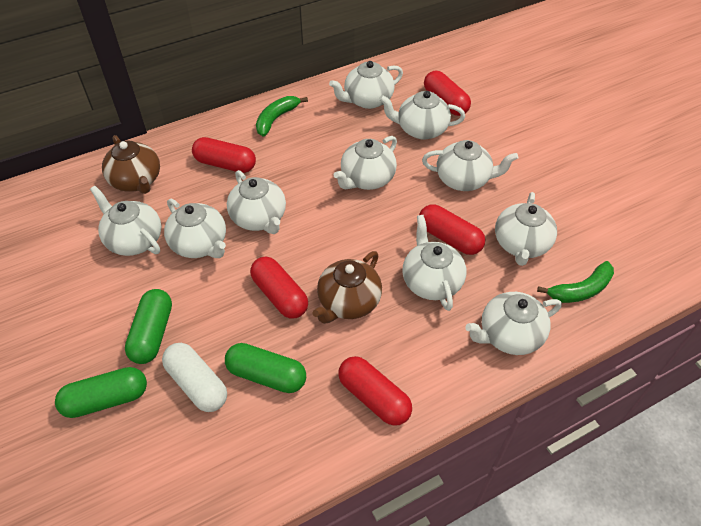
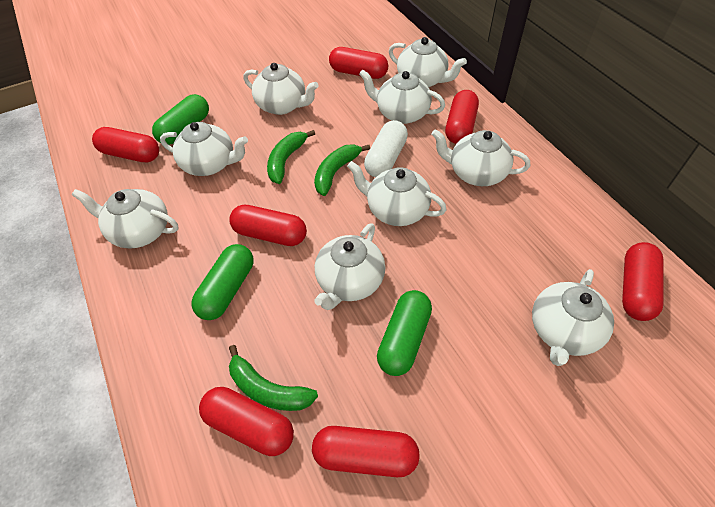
brown teapot: 2 -> 0
green banana: 2 -> 3
red capsule: 5 -> 7
white teapot: 10 -> 9

